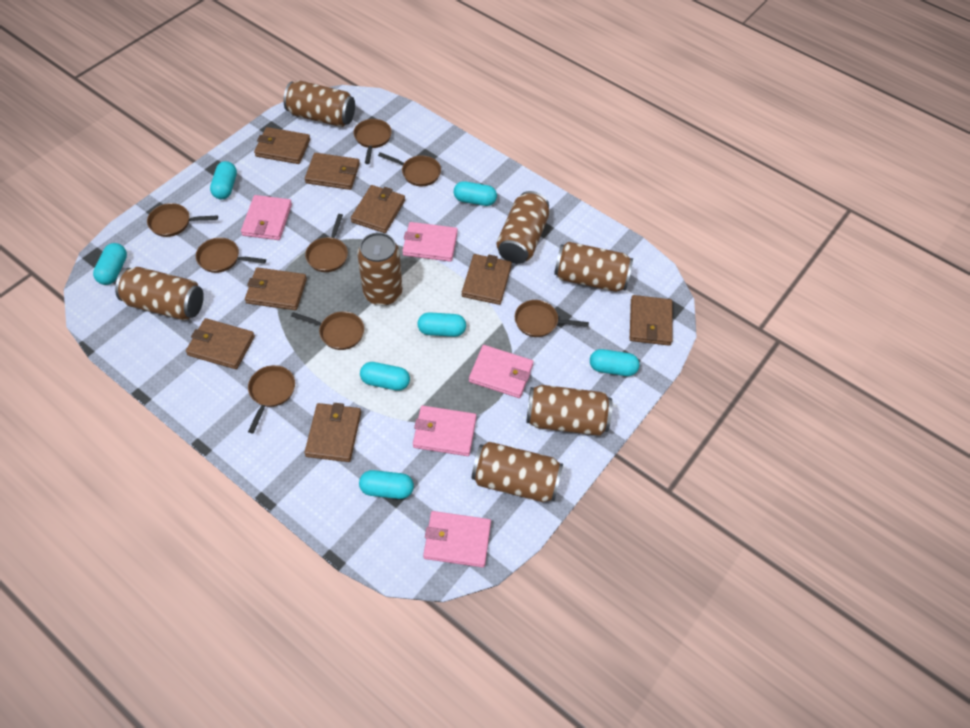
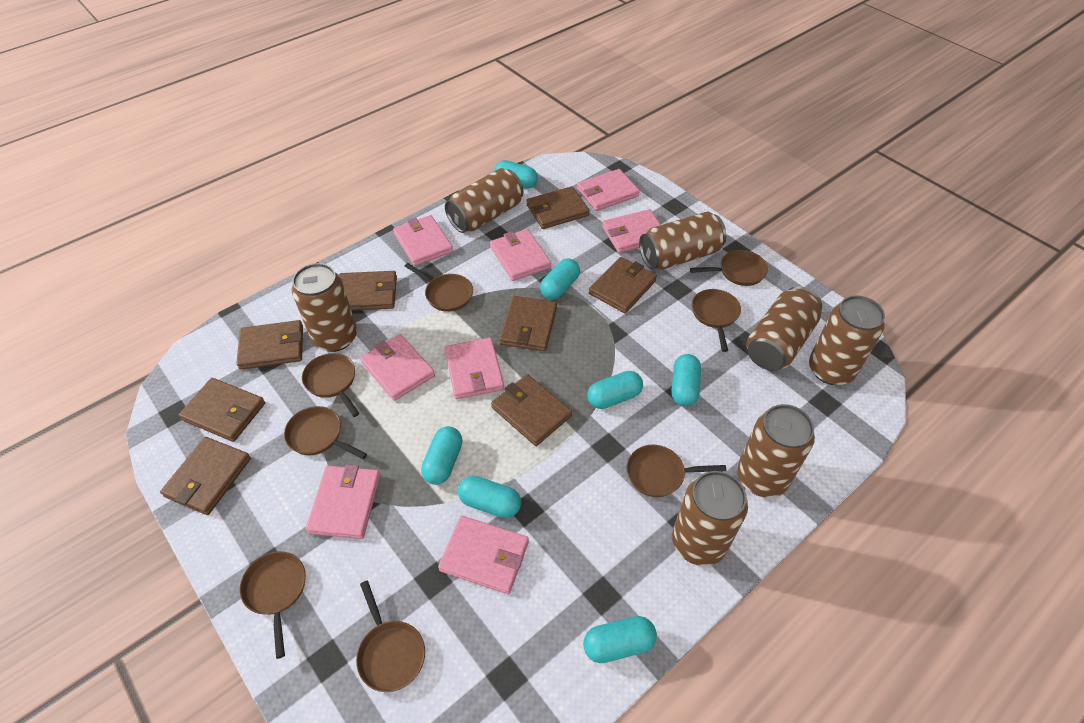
pink wallet: 5 -> 8

